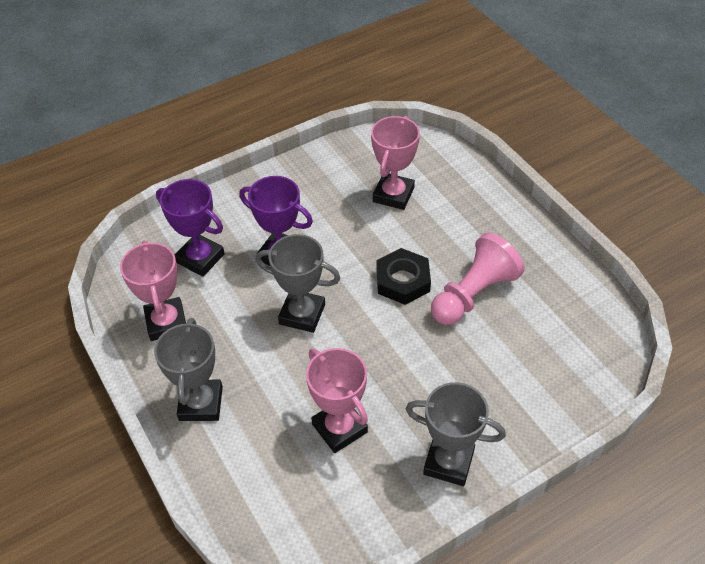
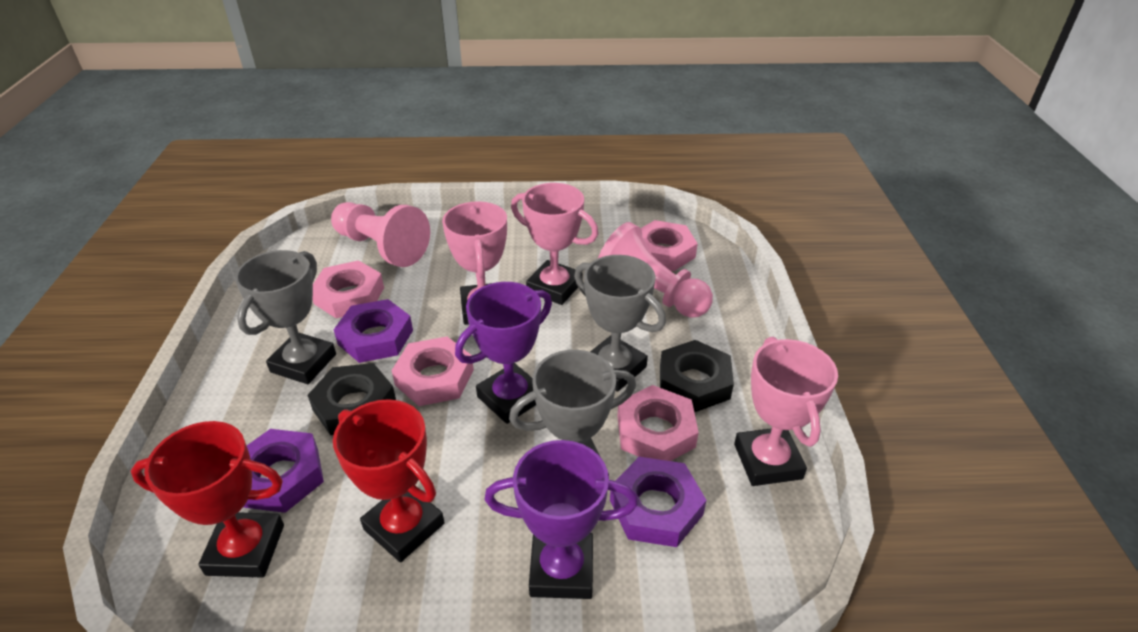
black nut: 1 -> 2
pink nut: 0 -> 4
pink pawn: 1 -> 2
purple nut: 0 -> 3
red trophy: 0 -> 2

